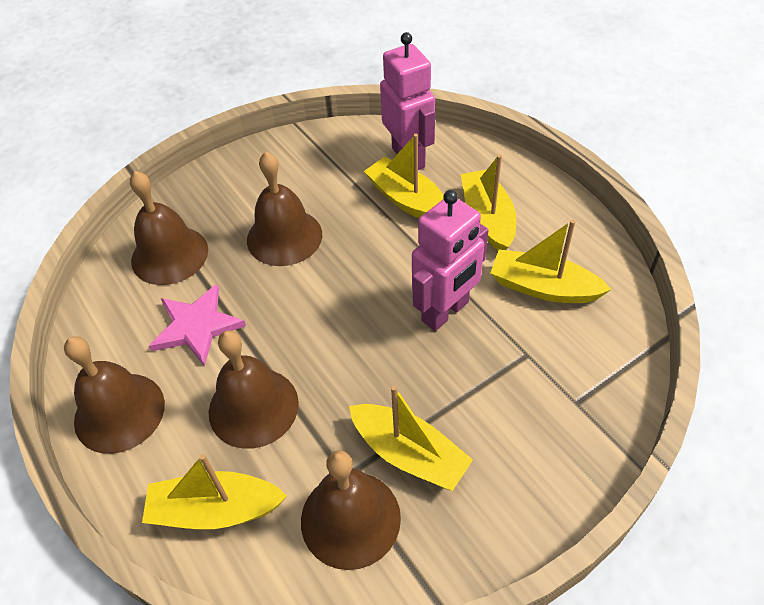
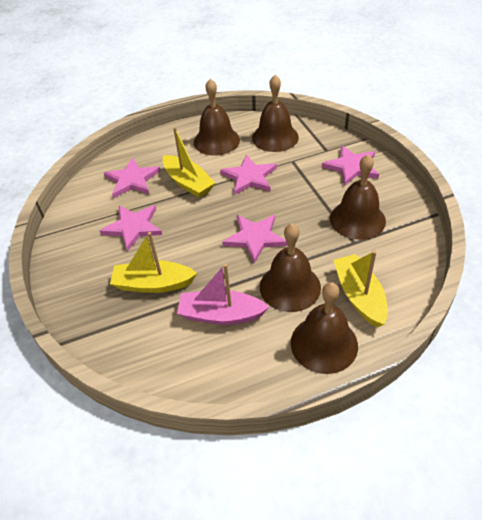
pink boat: 0 -> 1
pink robot: 2 -> 0
pink star: 1 -> 5
yellow boat: 5 -> 3

